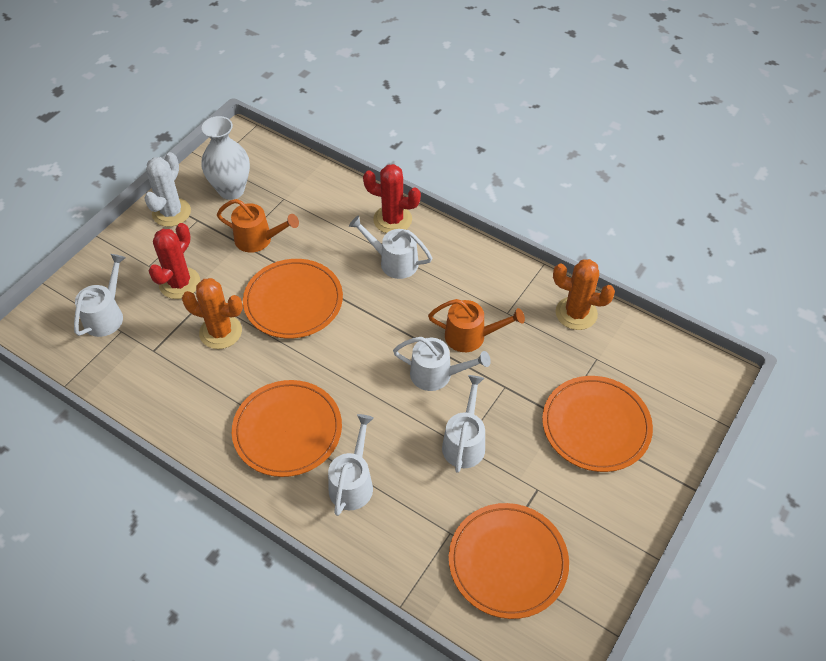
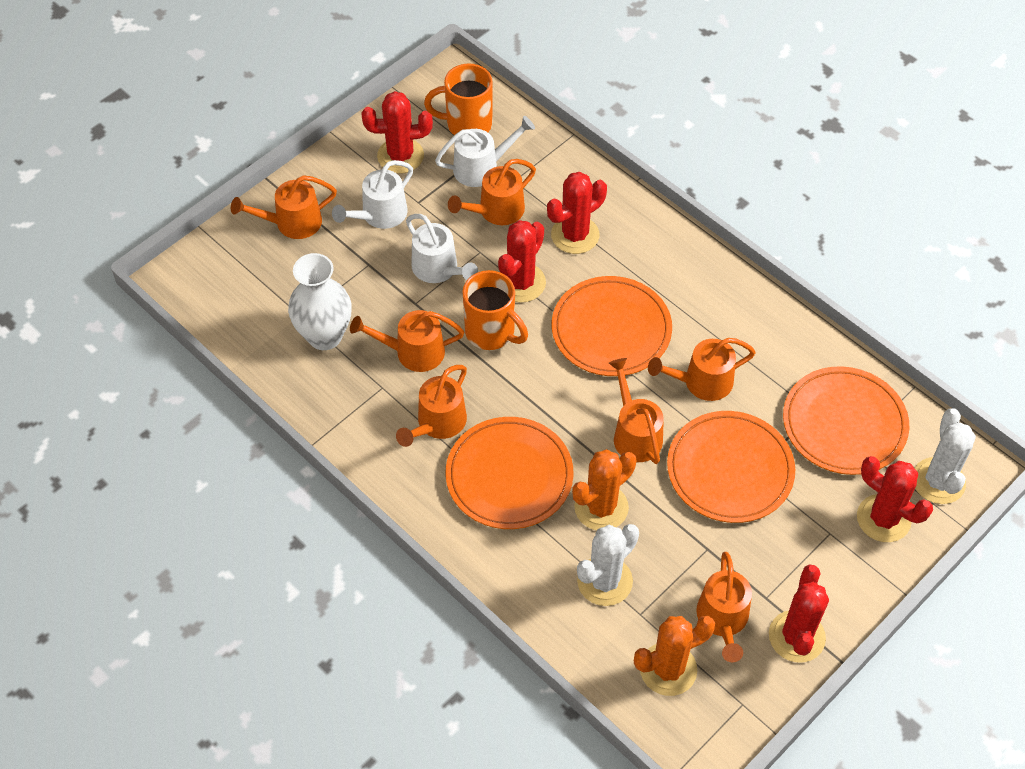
orange mug: 0 -> 2
orange watering can: 2 -> 7
red cactus: 2 -> 5
white cactus: 1 -> 2
white watering can: 5 -> 3

